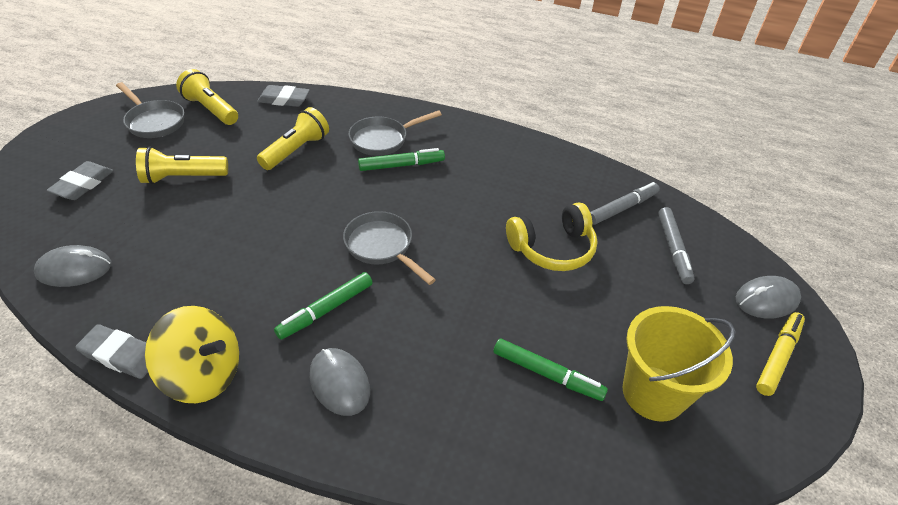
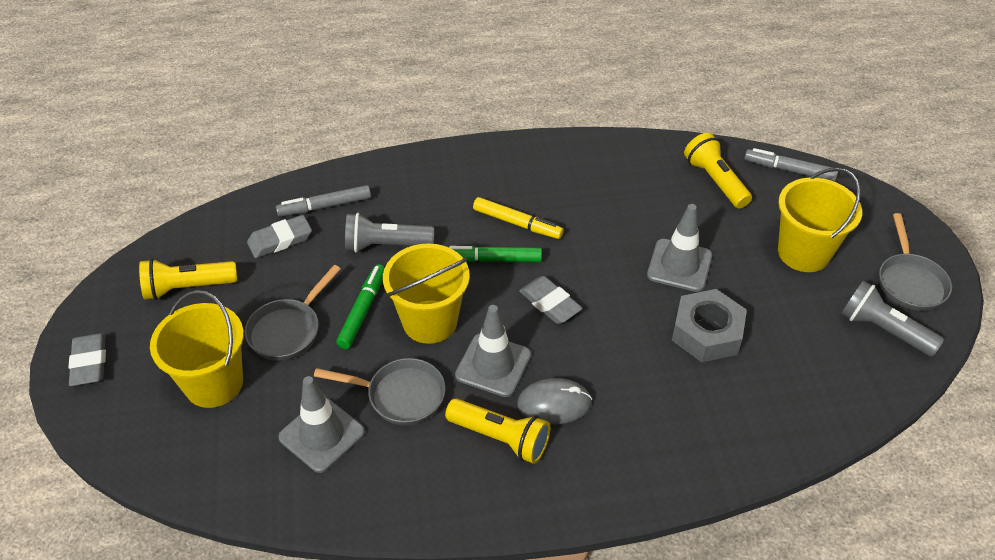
green marker: 3 -> 2
grey flashlight: 0 -> 2
grey mouse: 3 -> 1
grey nut: 0 -> 1
grey traffic cone: 0 -> 3
yellow bucket: 1 -> 3
yellow headphones: 1 -> 0
yellow spinning top: 1 -> 0

